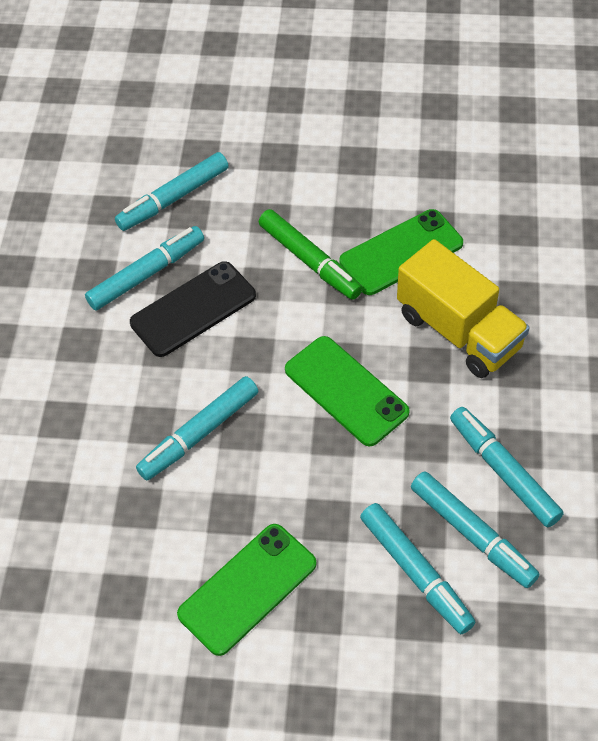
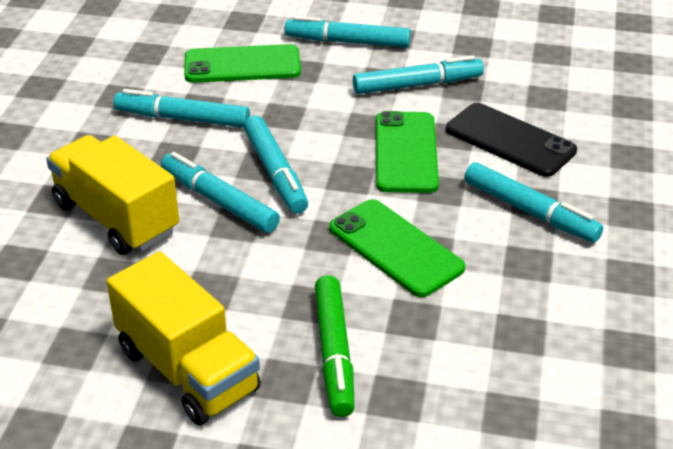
yellow truck: 1 -> 2

